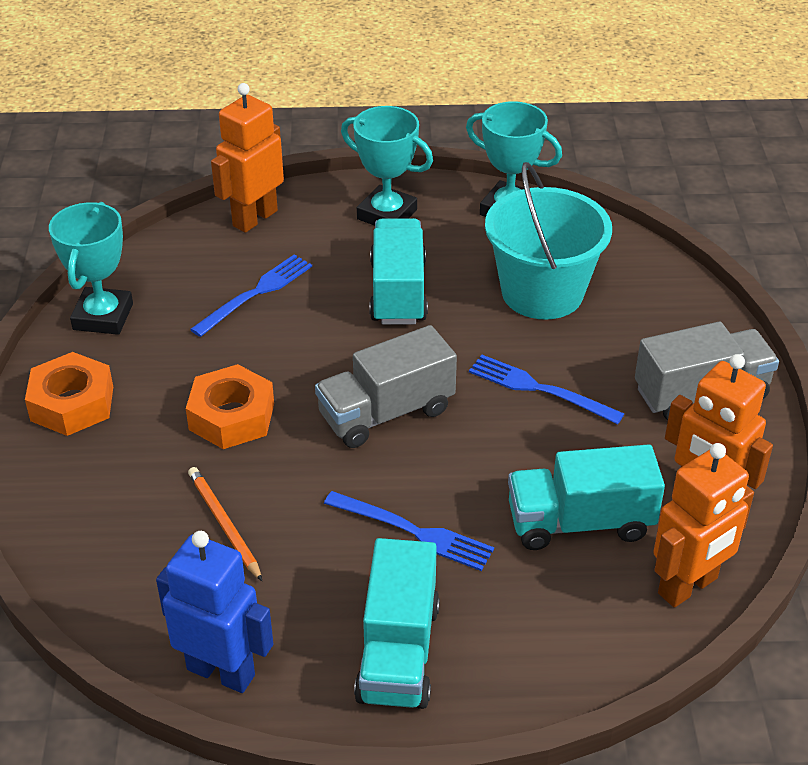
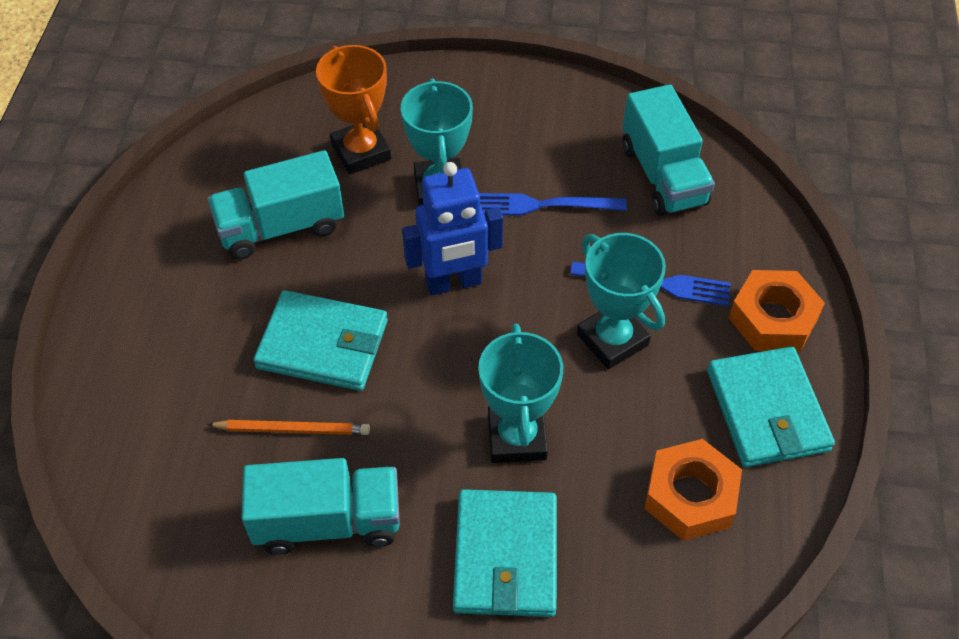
blue fork: 3 -> 2
grey truck: 2 -> 0
orange robot: 3 -> 0
orange trophy: 0 -> 1
turquoise bucket: 1 -> 0
turquoise wallet: 0 -> 3

